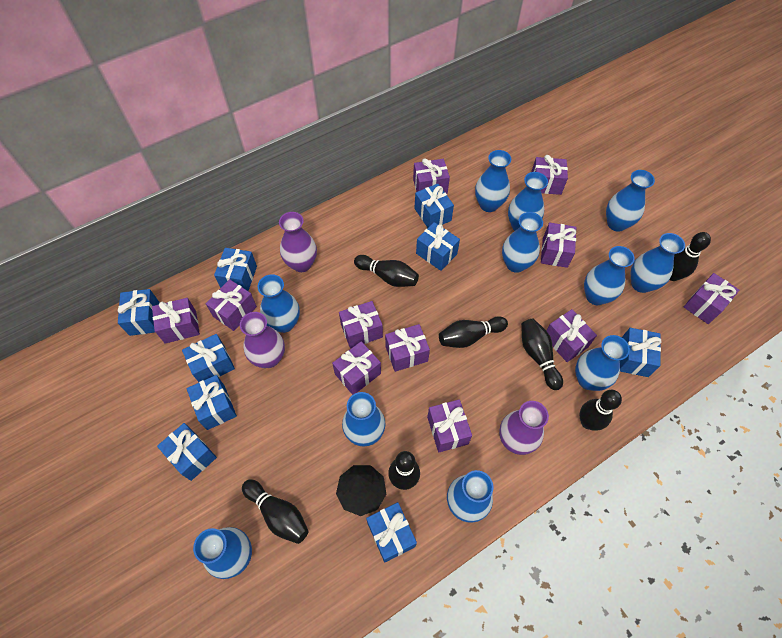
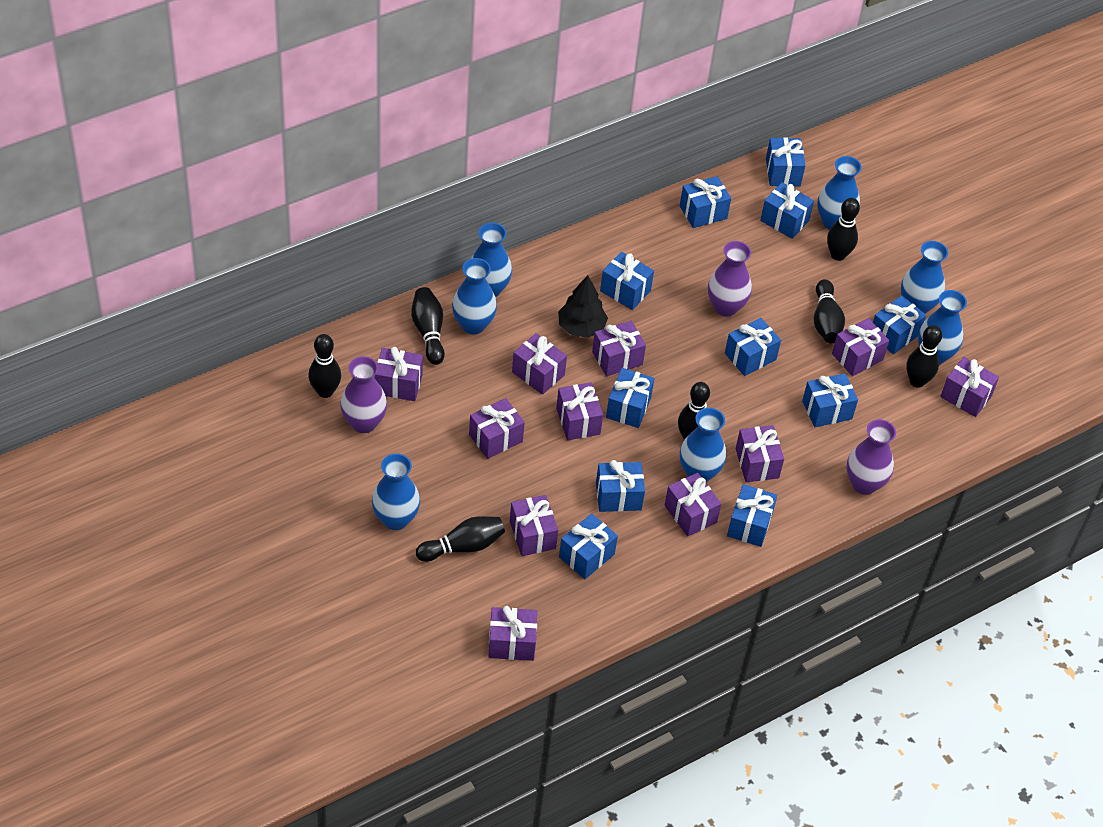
blue gift: 9 -> 11
blue vase: 11 -> 7

